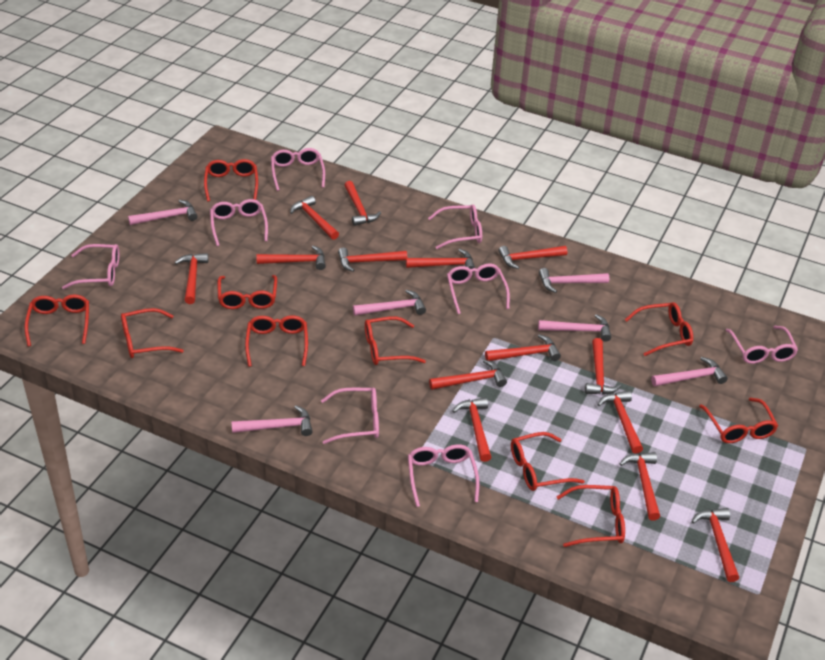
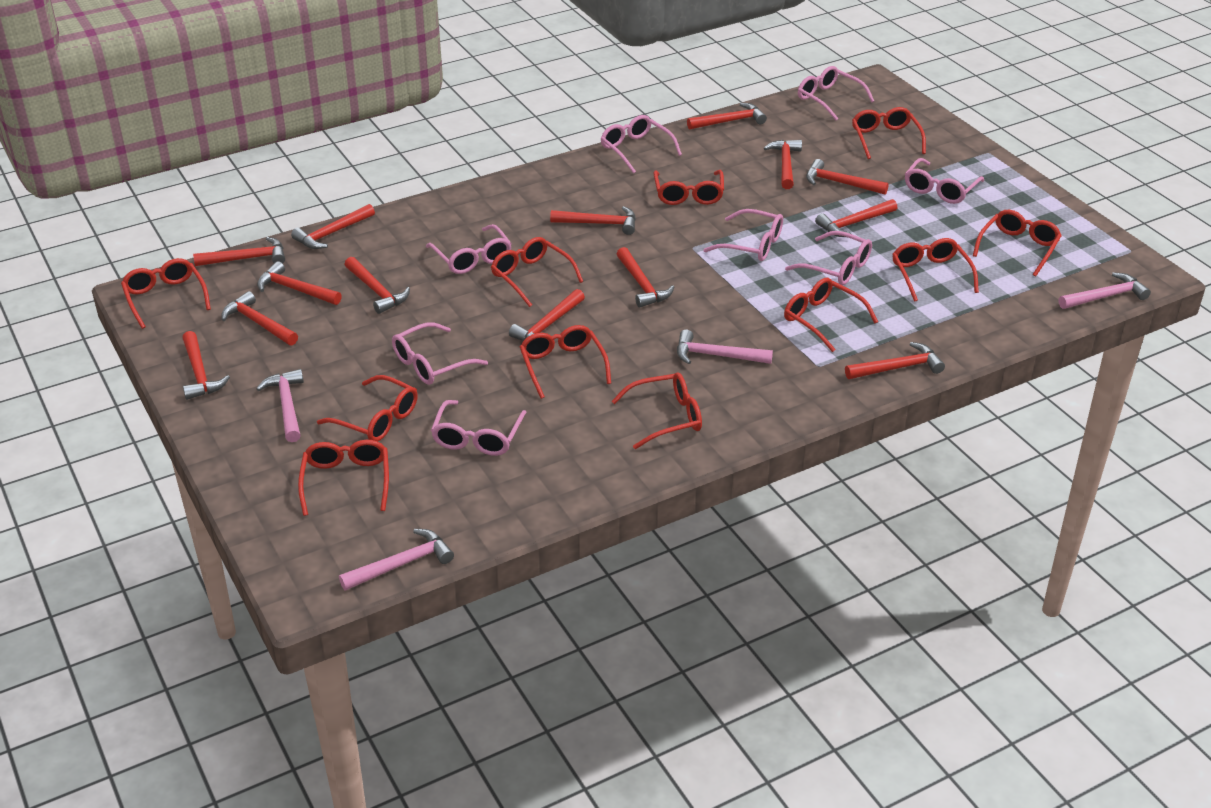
pink hammer: 6 -> 4
red glasses: 10 -> 11

